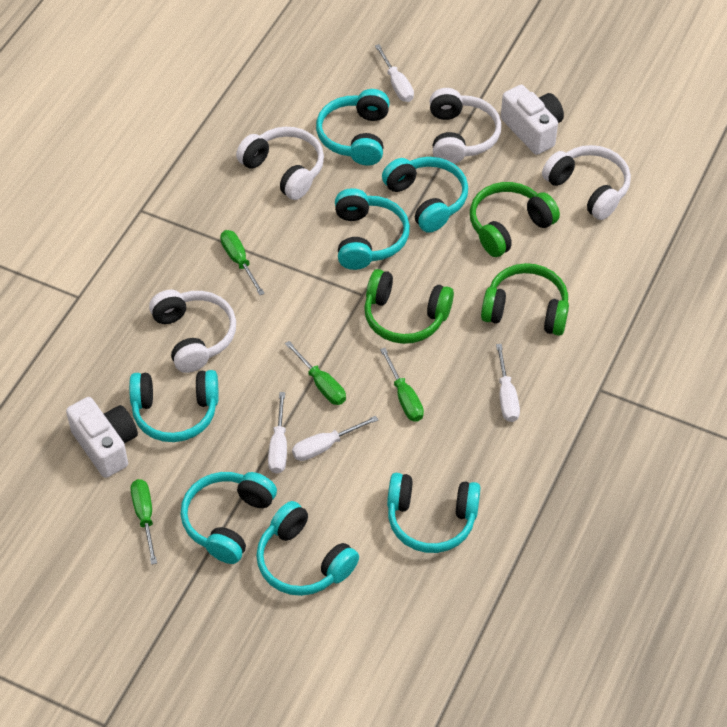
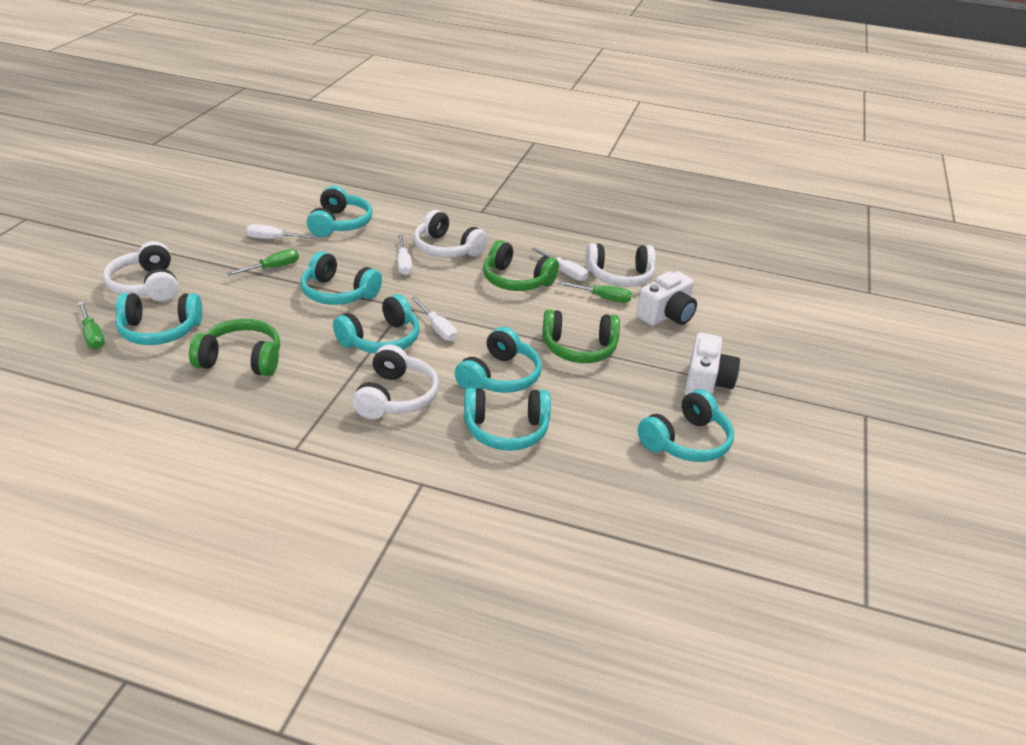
green screwdriver: 4 -> 3

